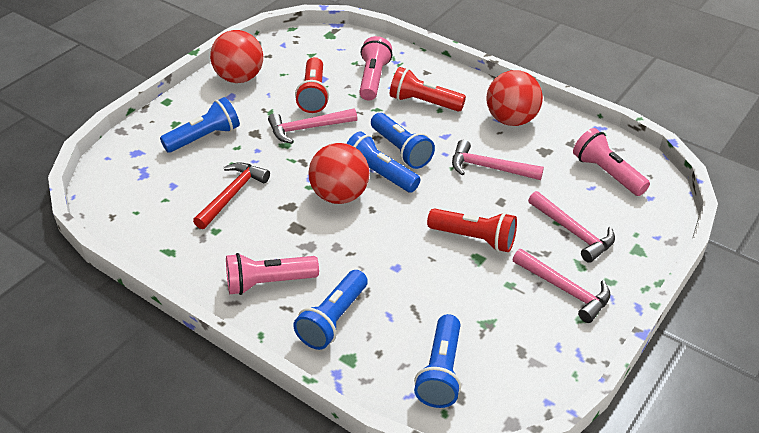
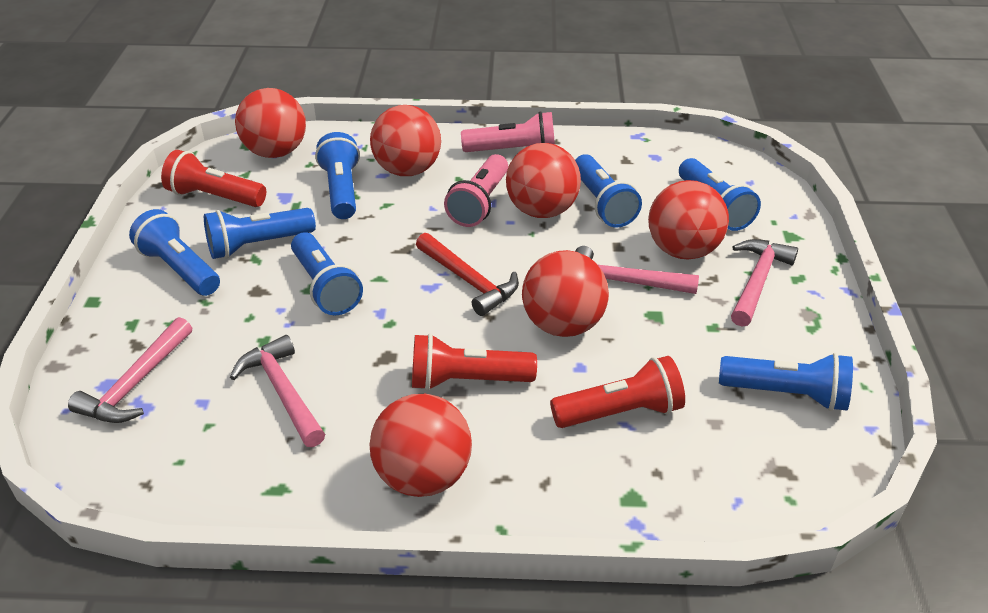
blue flashlight: 5 -> 7
pink flashlight: 3 -> 2
red ball: 3 -> 6

